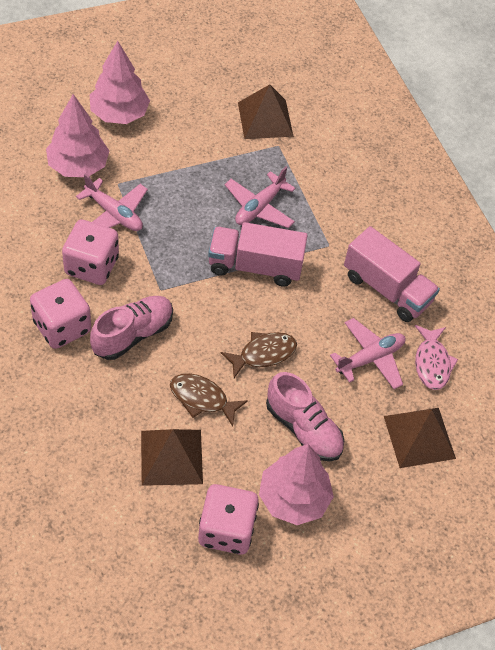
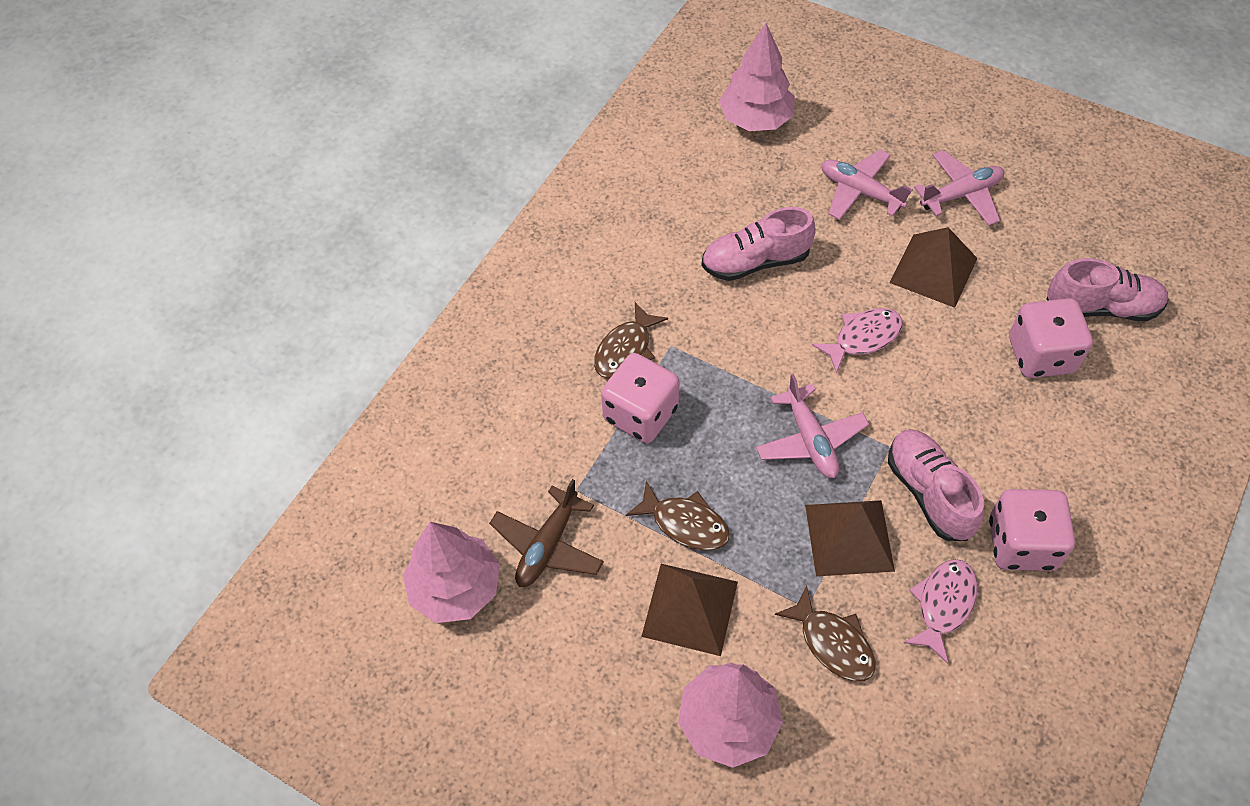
brown fish: 2 -> 3
brown plane: 0 -> 1
pink fish: 1 -> 2
pink shoe: 2 -> 3
pink truck: 2 -> 0

